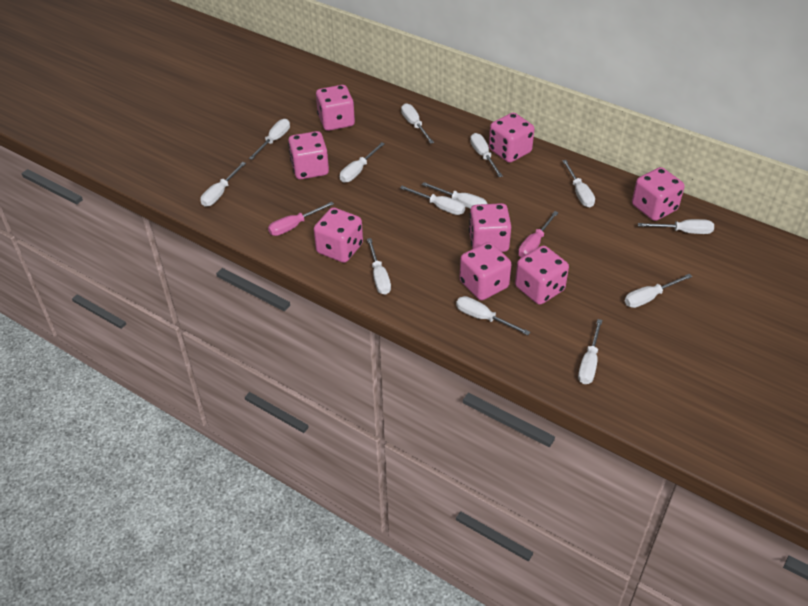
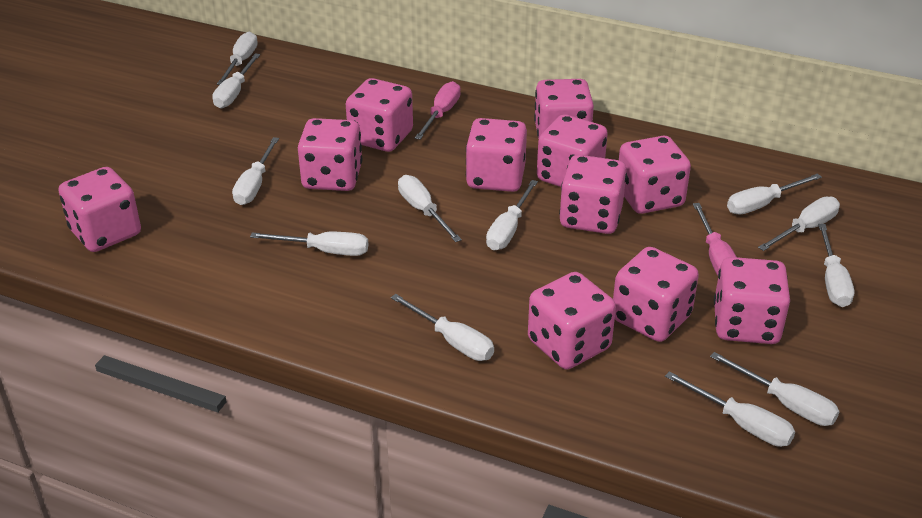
pink dice: 8 -> 11
white screwdriver: 13 -> 12

